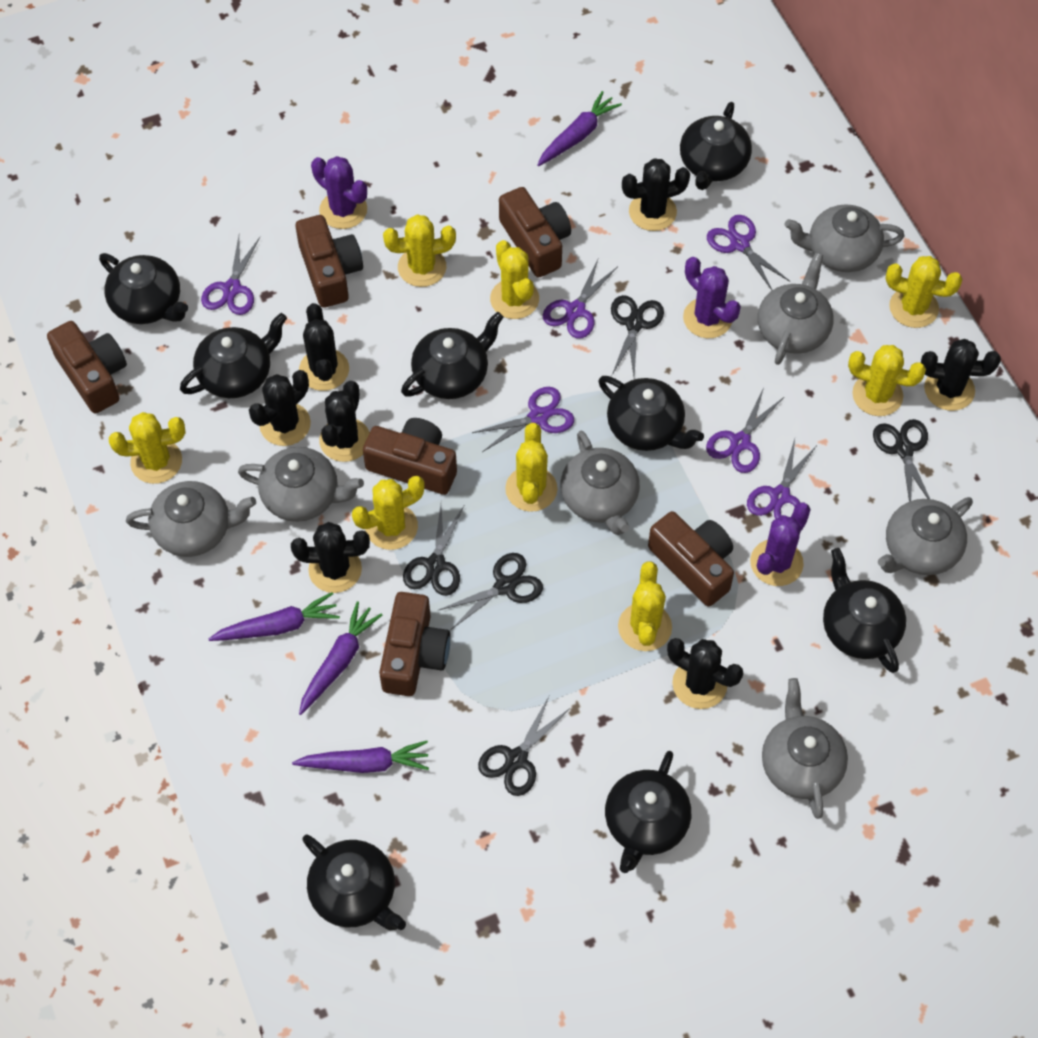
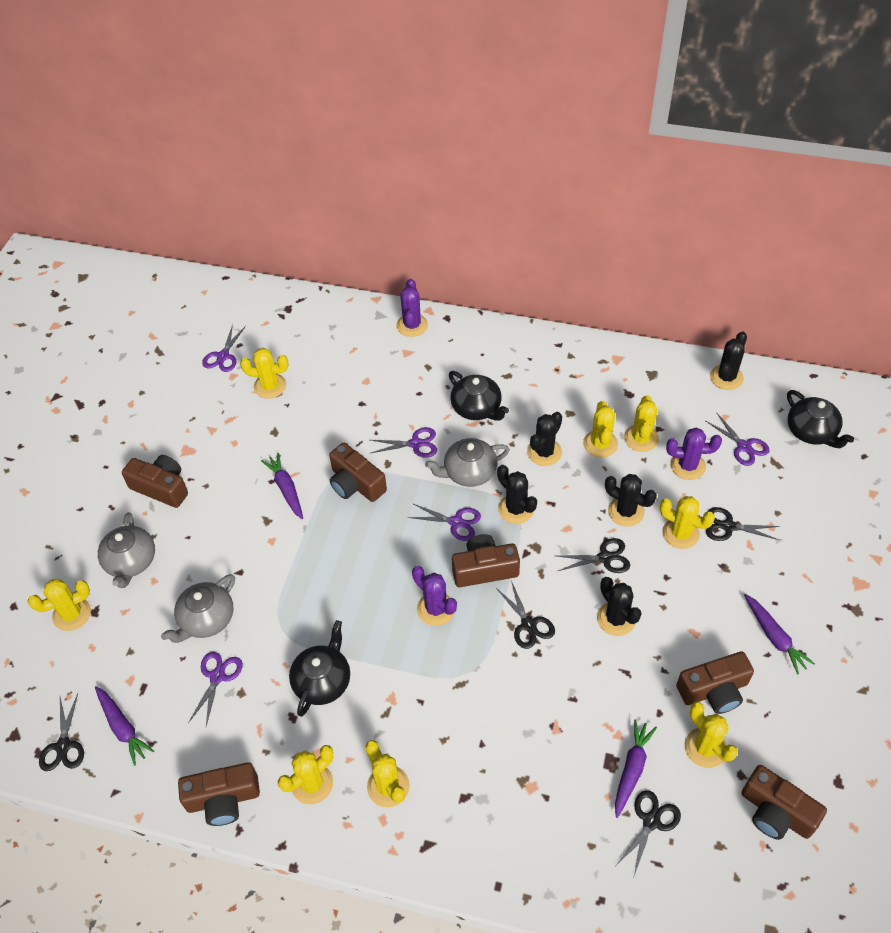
black cactus: 7 -> 5
black teapot: 8 -> 3
grey teapot: 7 -> 3
purple scissors: 6 -> 5

